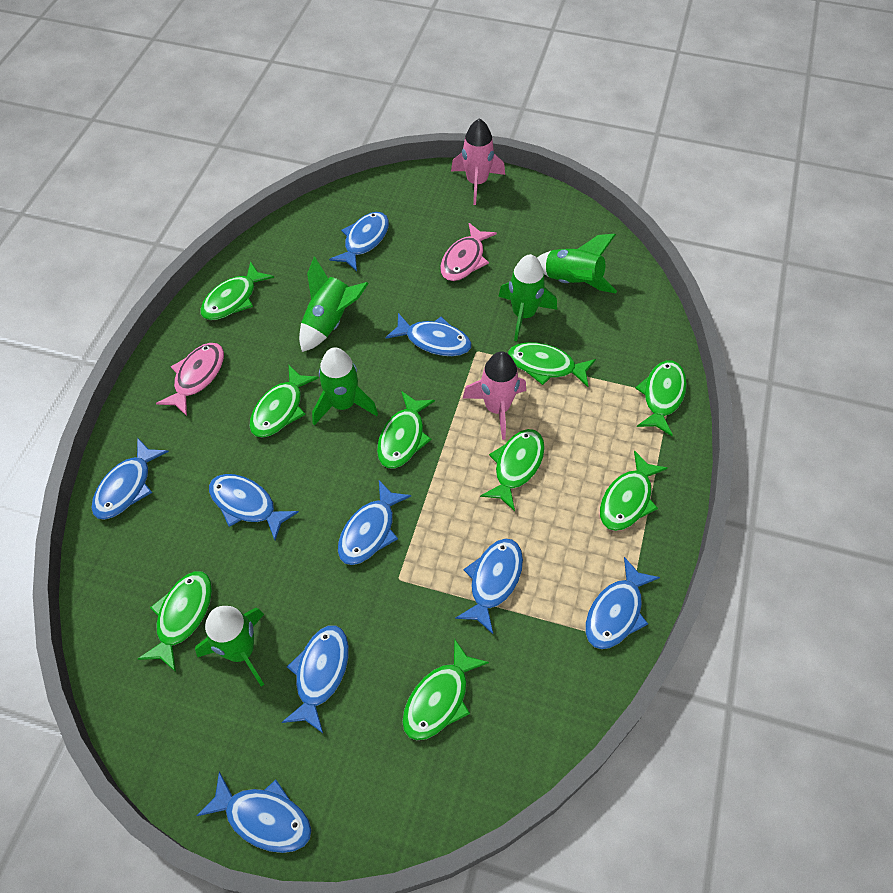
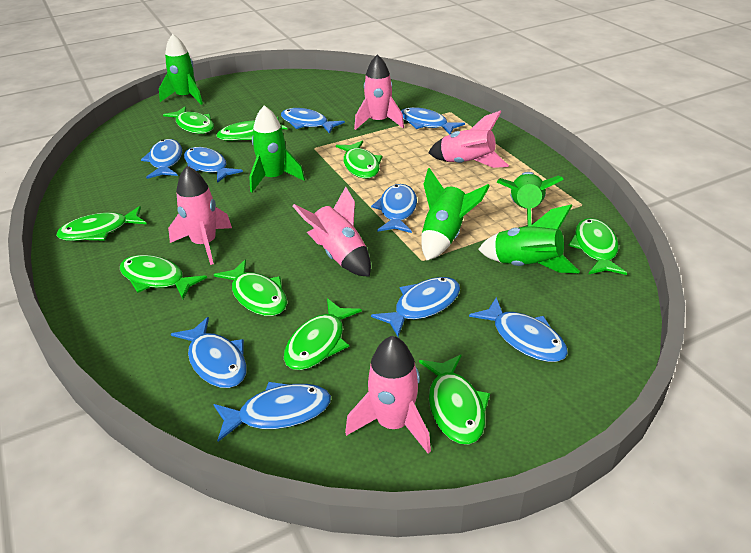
pink fish: 2 -> 0
pink rocket: 2 -> 5

